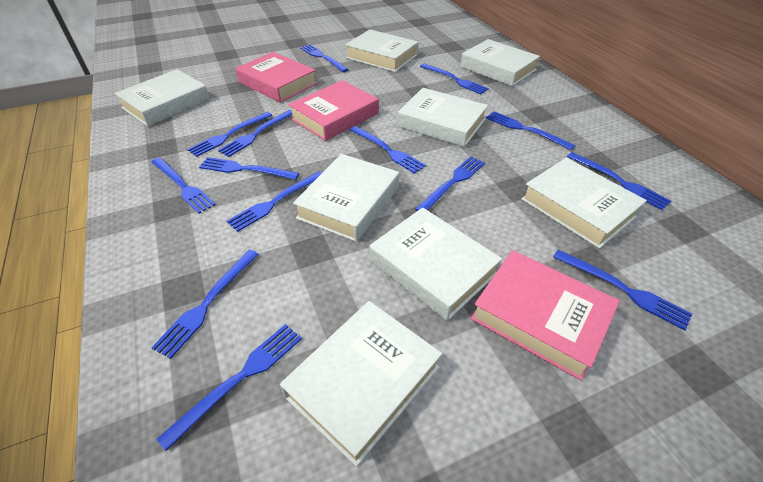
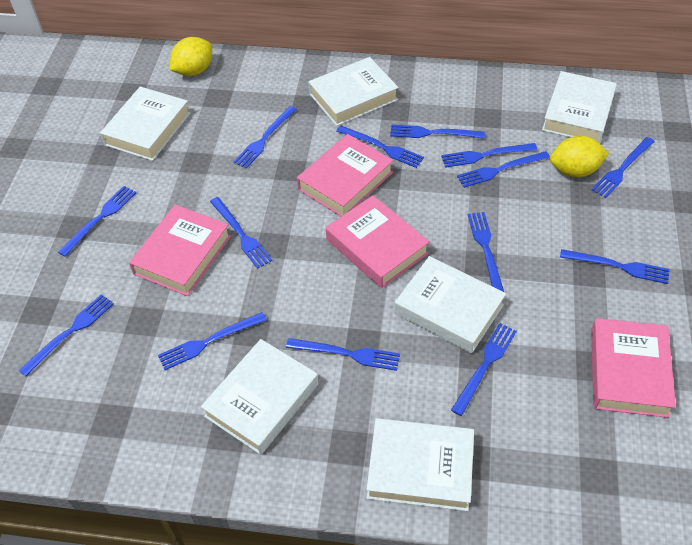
pink book: 3 -> 4
white book: 8 -> 6
yellow lemon: 0 -> 2

